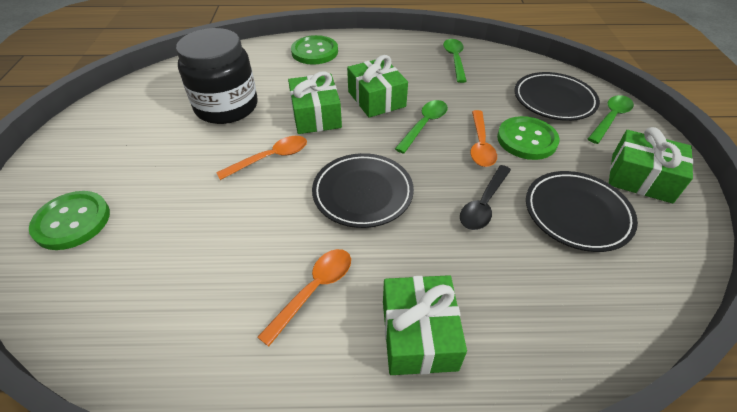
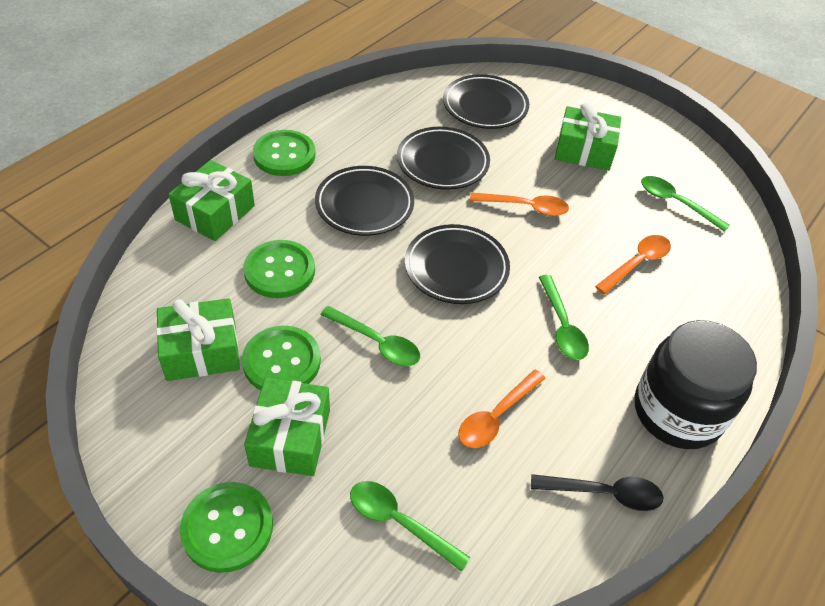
black plate: 3 -> 4
green button: 3 -> 4
green spoon: 3 -> 4

